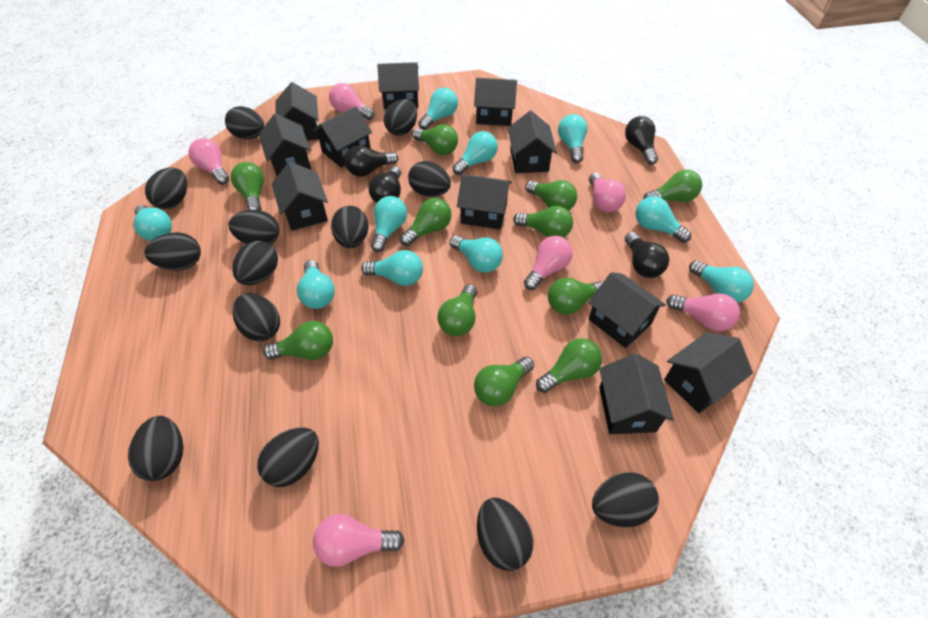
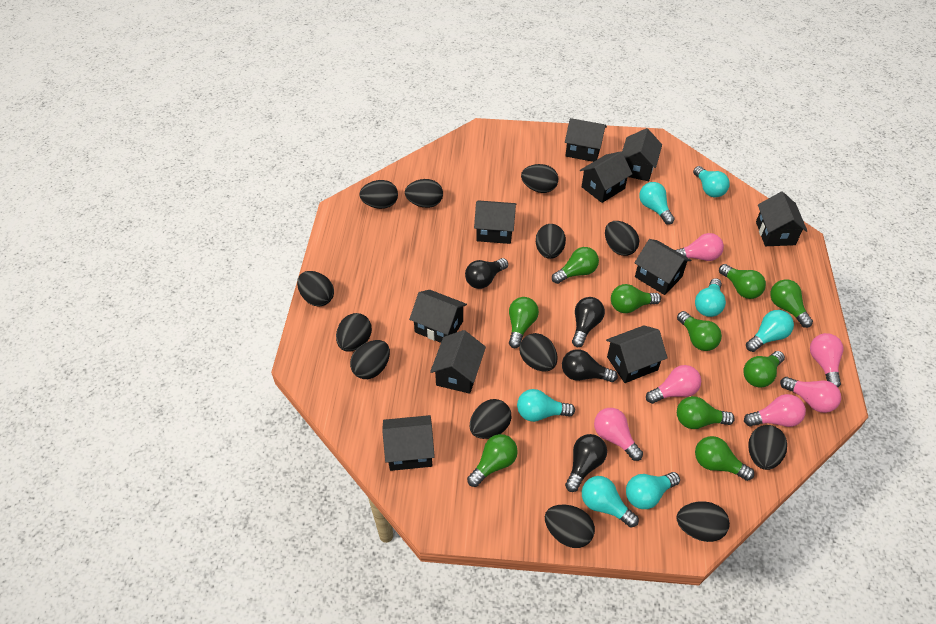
black house: 11 -> 10
green light bulb: 11 -> 10
turquoise light bulb: 10 -> 7

